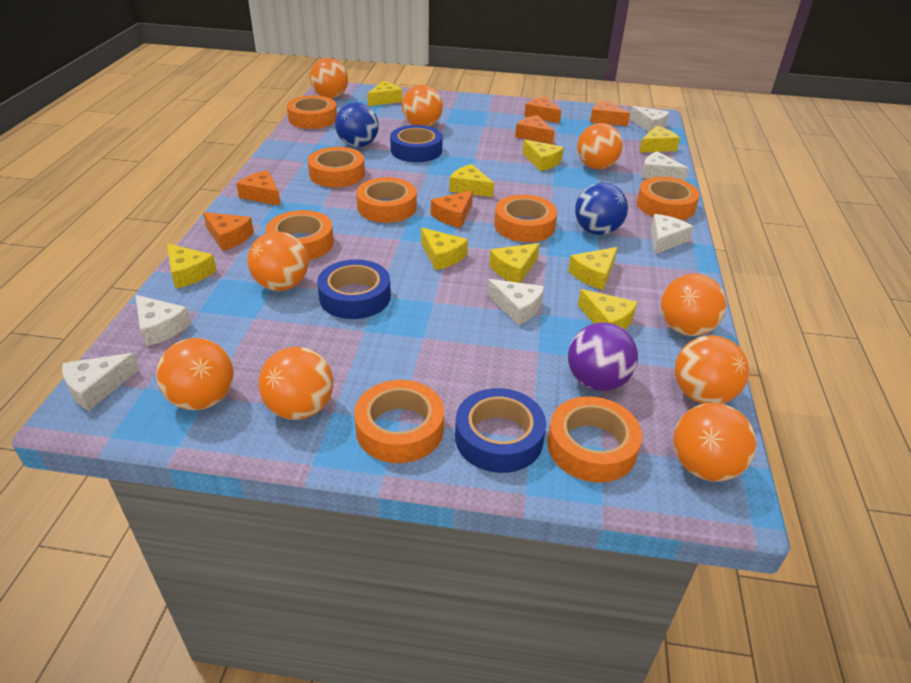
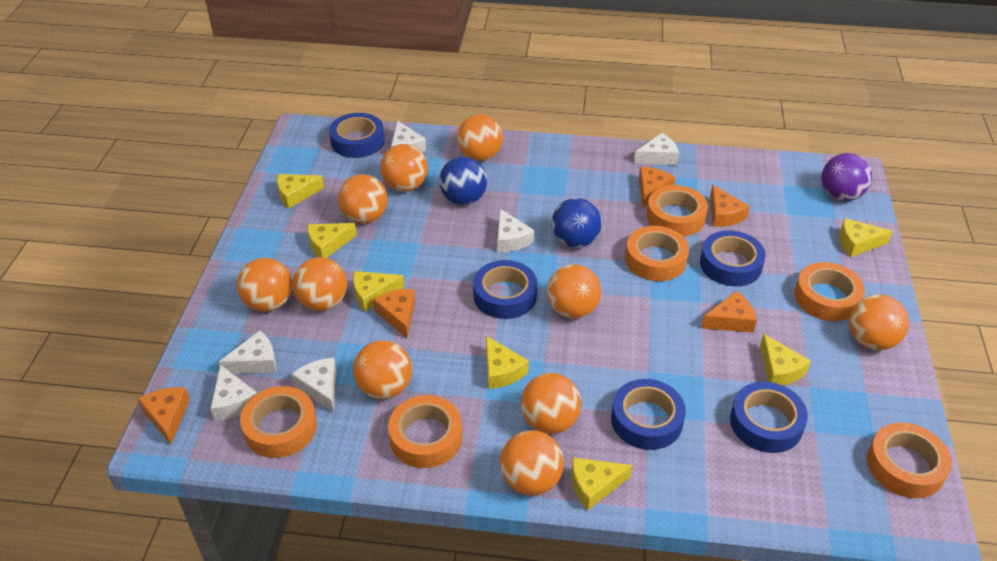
blue tape: 3 -> 5
orange ball: 9 -> 10
orange cheese: 6 -> 5
orange tape: 8 -> 6
yellow cheese: 9 -> 7

